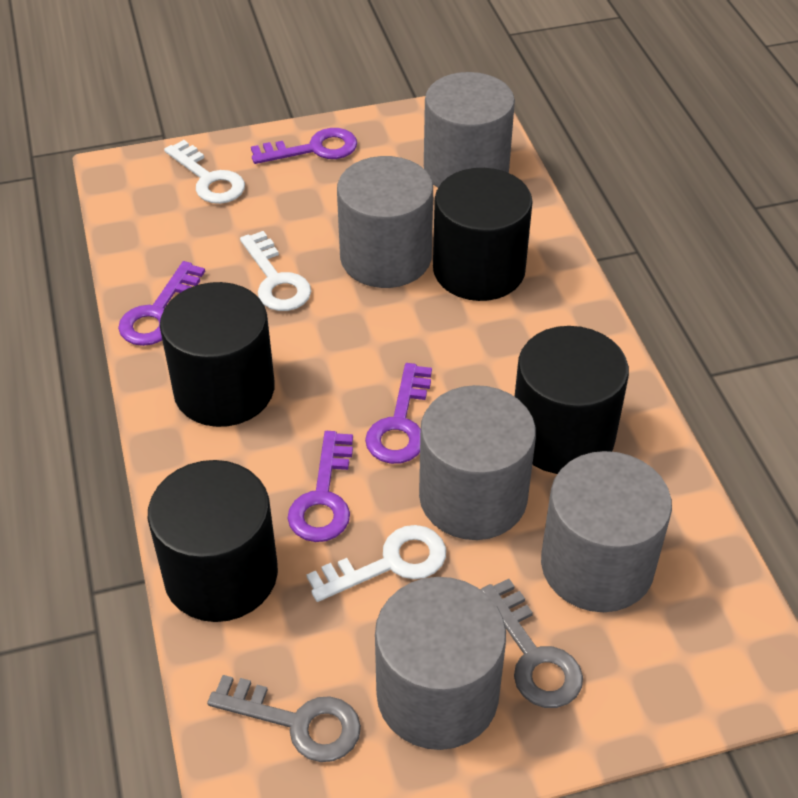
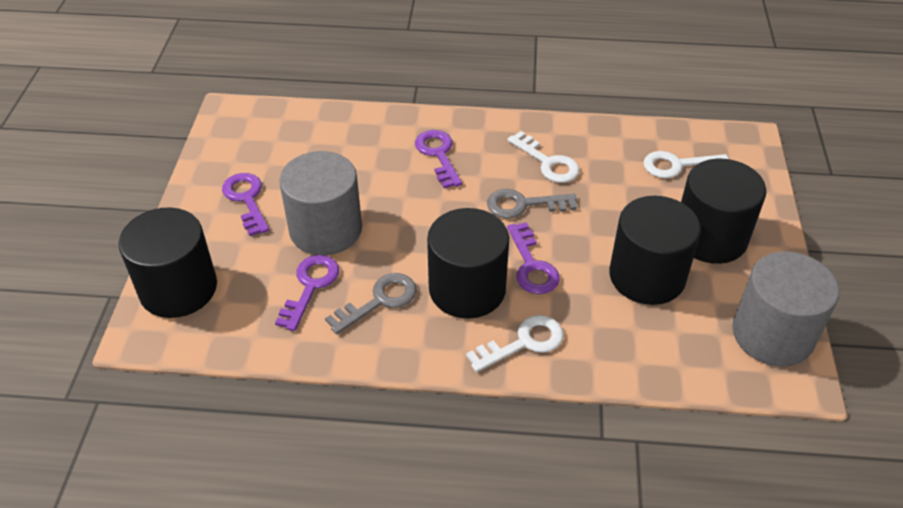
grey cylinder: 5 -> 2

